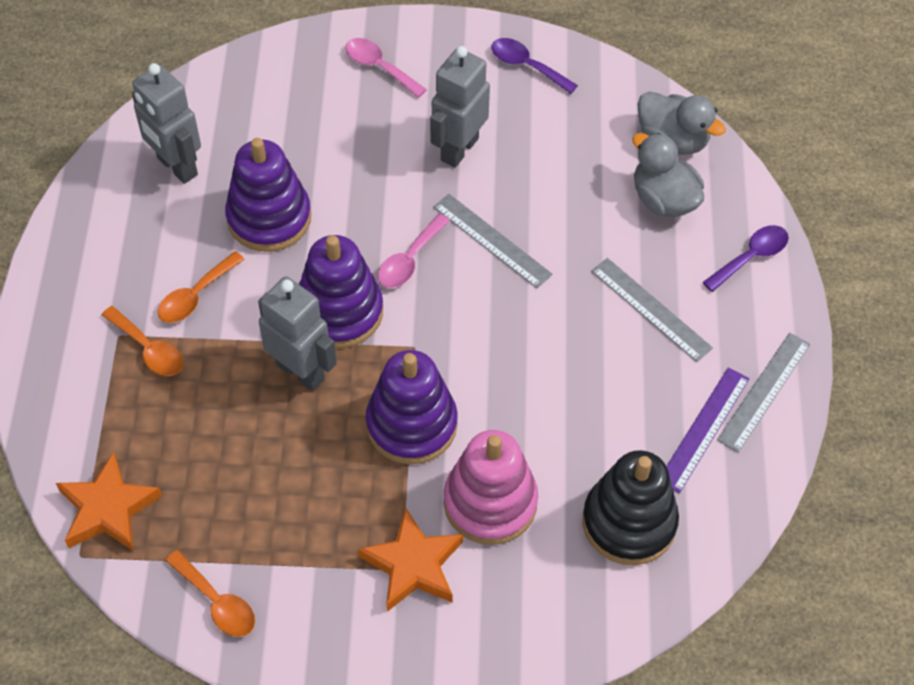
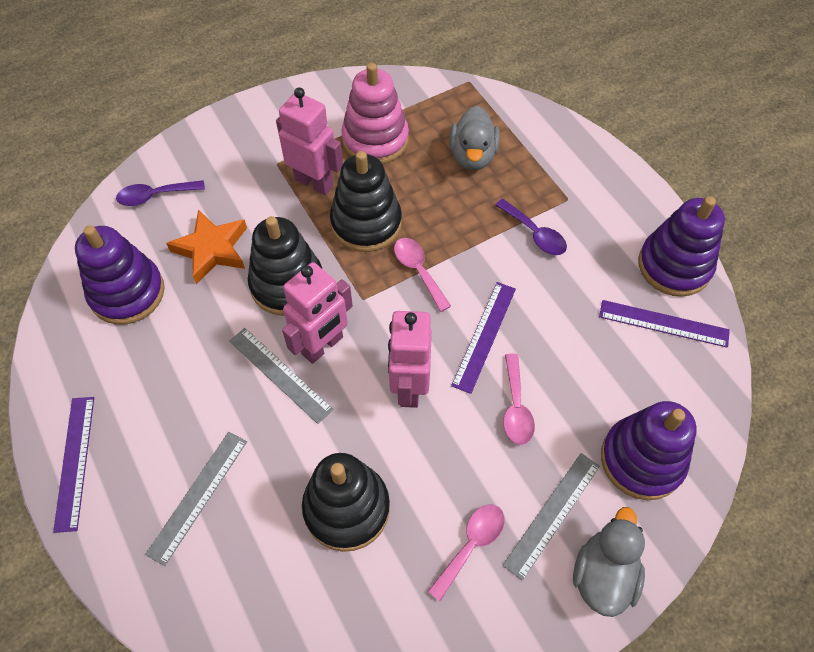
black stacking toy: 1 -> 3
grey robot: 3 -> 0
orange spoon: 3 -> 0
orange star: 2 -> 1
pink robot: 0 -> 3
pink spoon: 2 -> 3
purple ruler: 1 -> 3

